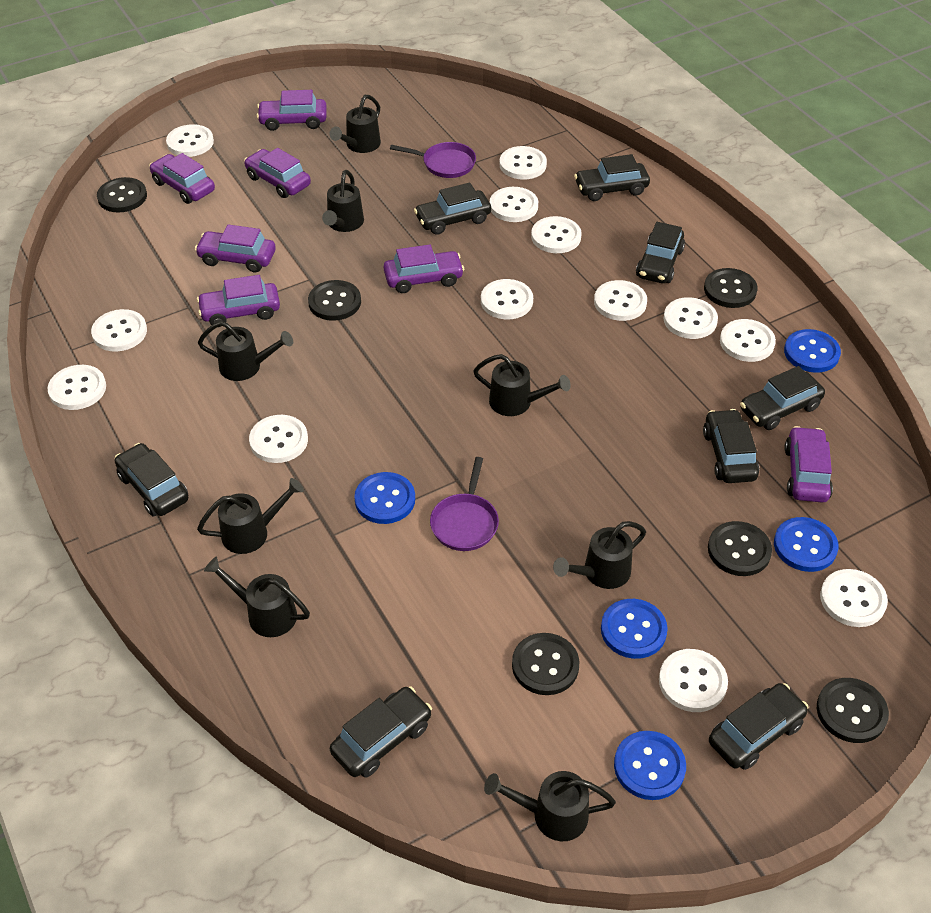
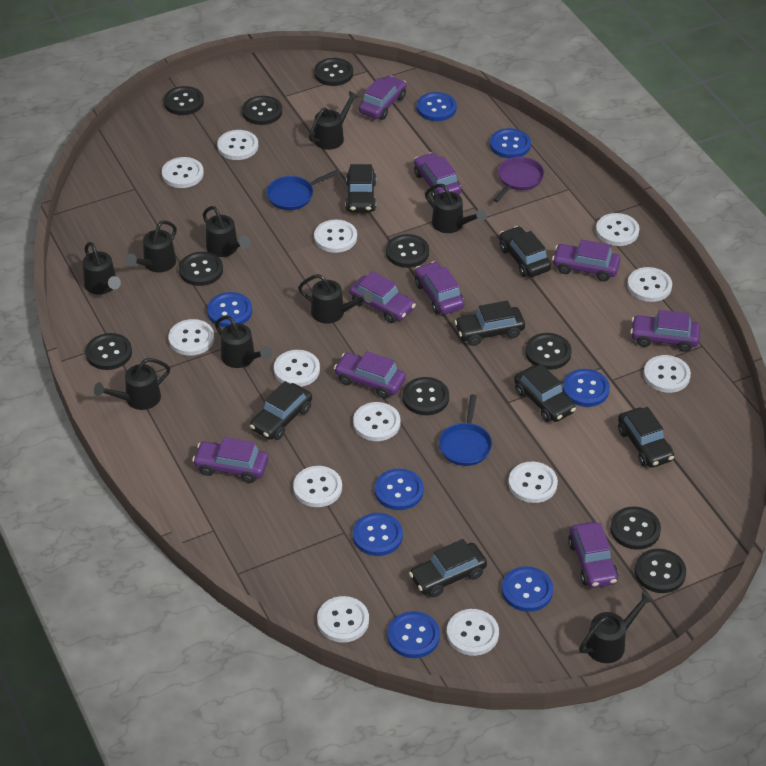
black button: 6 -> 10
black car: 8 -> 7
black watering can: 8 -> 9
blue button: 5 -> 8
blue pan: 0 -> 2
purple car: 7 -> 9
purple pan: 2 -> 1

